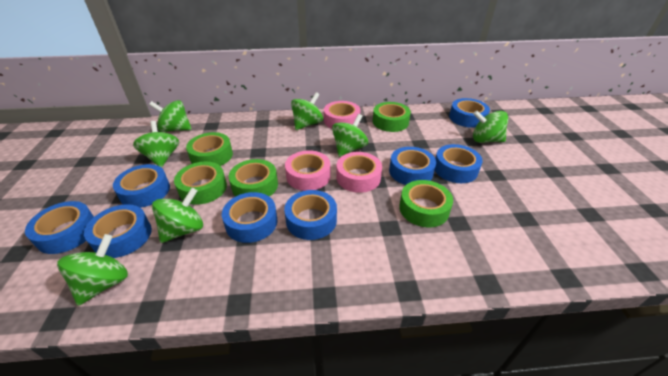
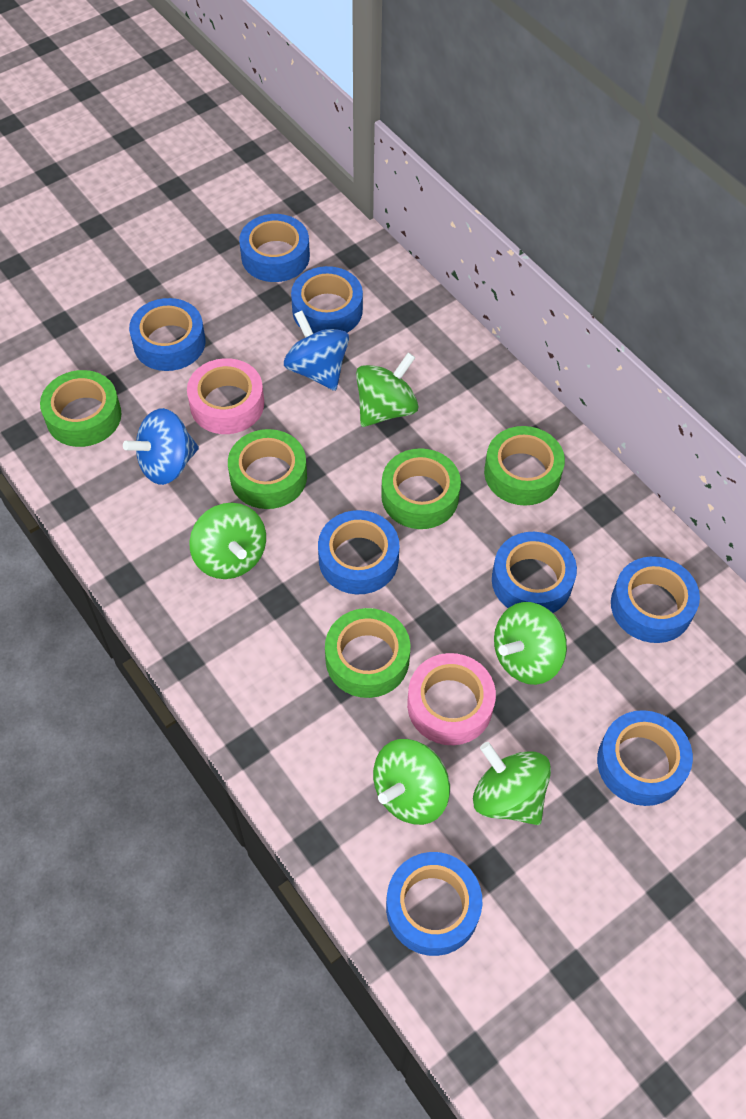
blue spinning top: 0 -> 2
green spinning top: 7 -> 5
pink tape: 3 -> 2

